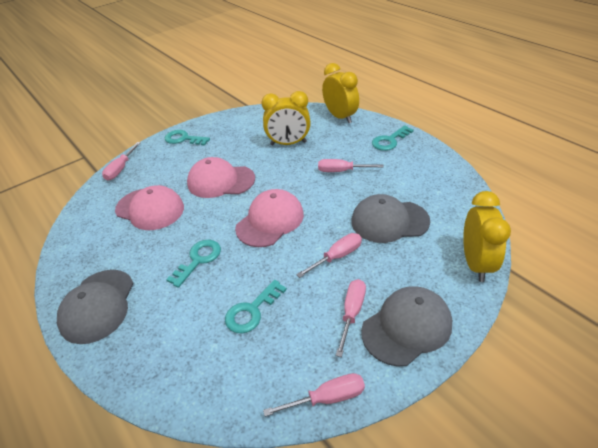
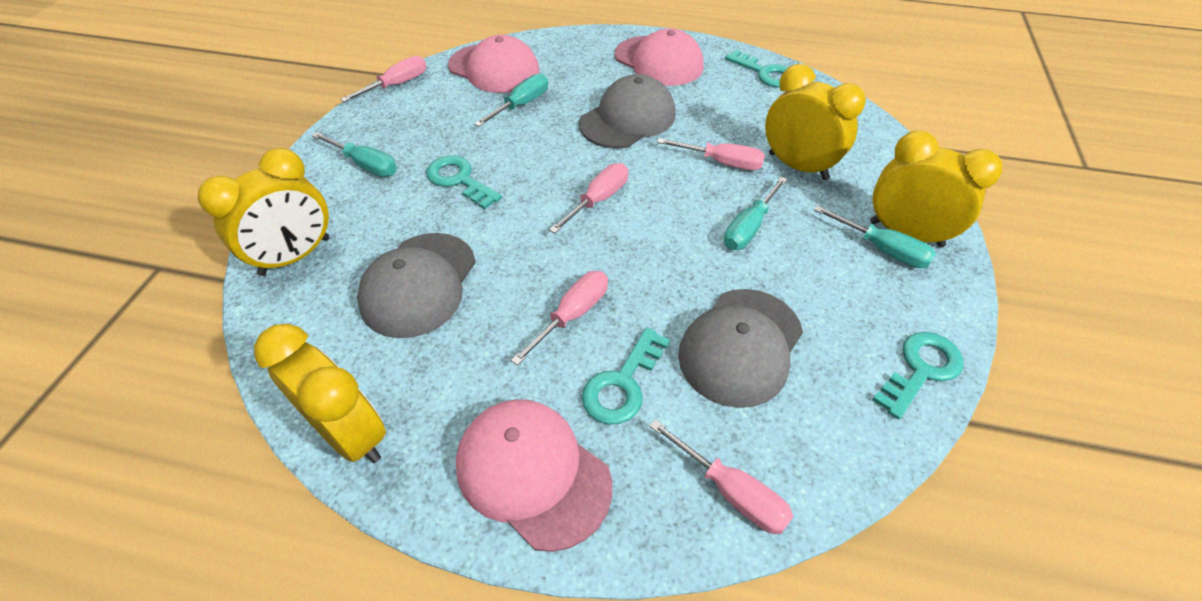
turquoise screwdriver: 0 -> 4
yellow clock: 3 -> 4

